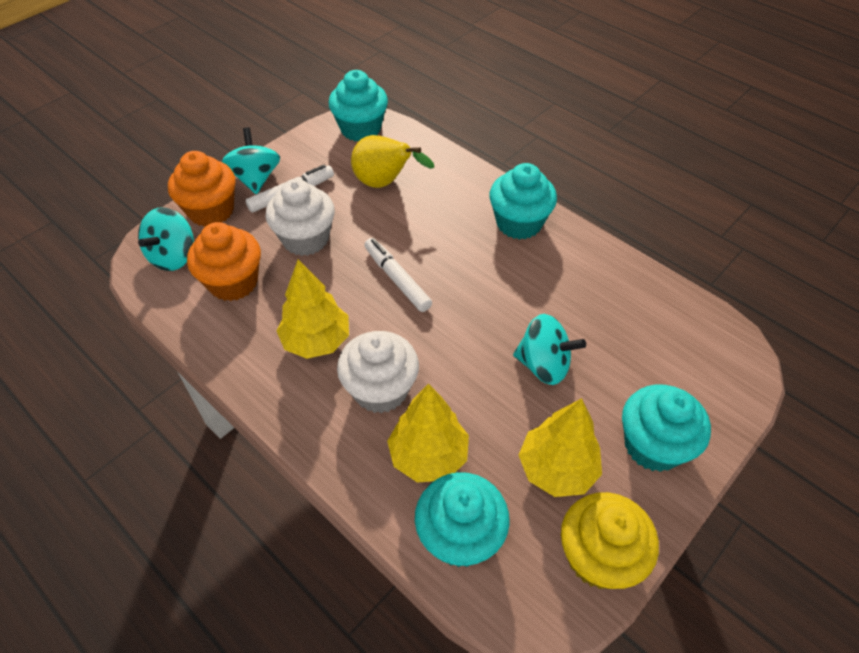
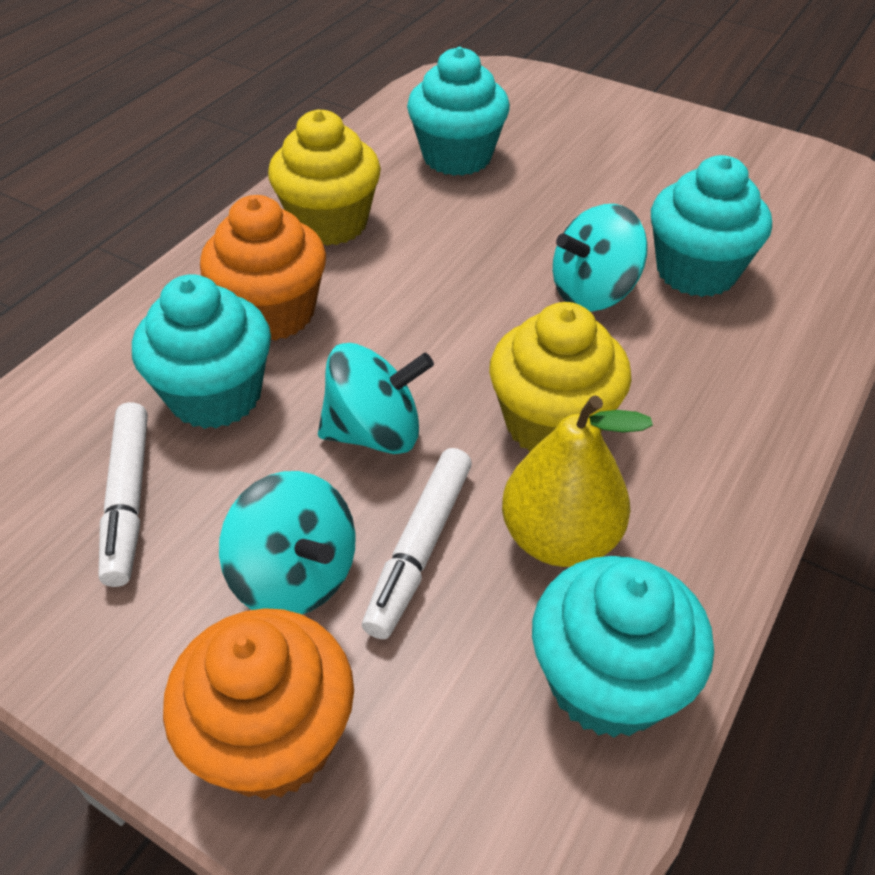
white cupcake: 2 -> 0
yellow cupcake: 1 -> 2
yellow tree: 3 -> 0

